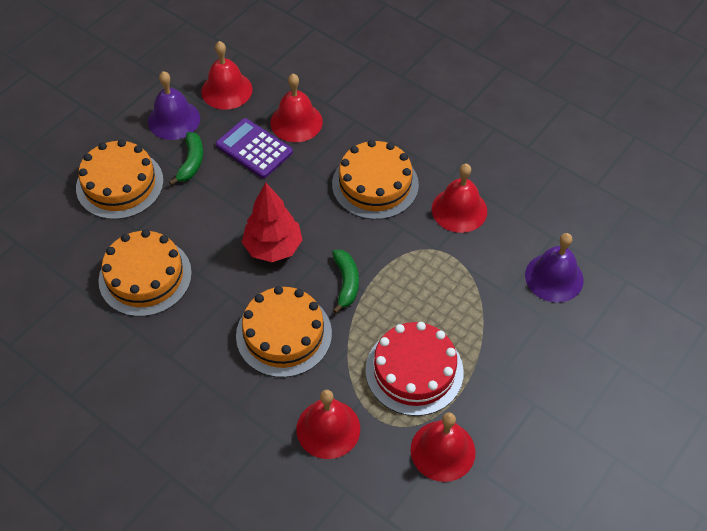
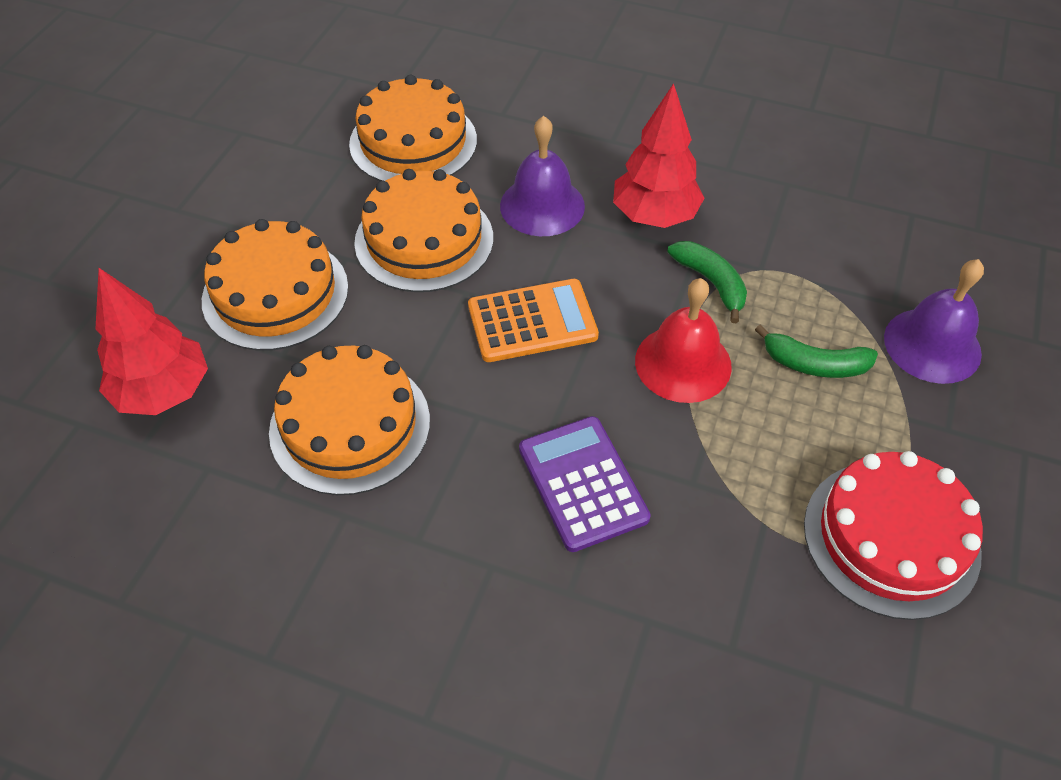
orange calculator: 0 -> 1
red bell: 5 -> 1
red tree: 1 -> 2

